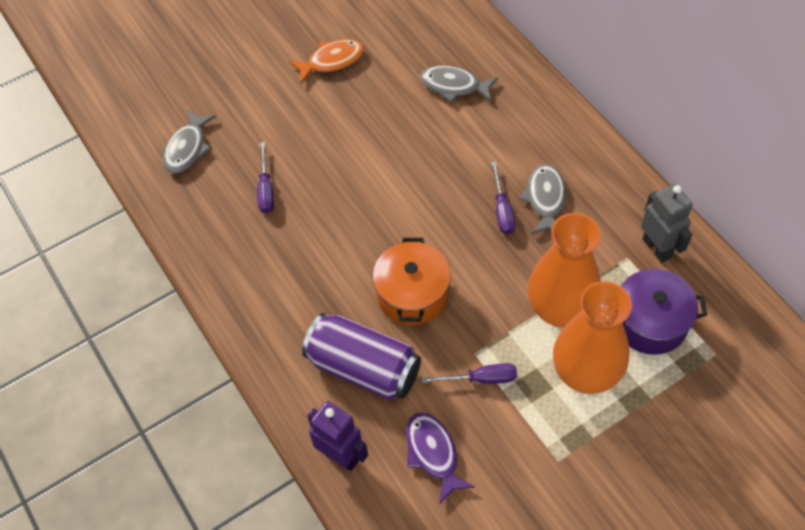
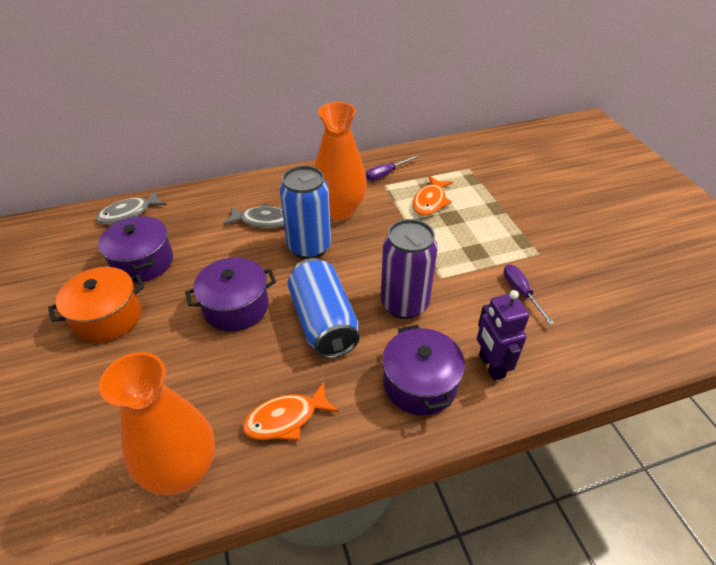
blue can: 0 -> 2
grey fish: 3 -> 2
grey robot: 1 -> 0
orange fish: 1 -> 2
purple fish: 1 -> 0
purple pot: 1 -> 3
purple screwdriver: 3 -> 2

